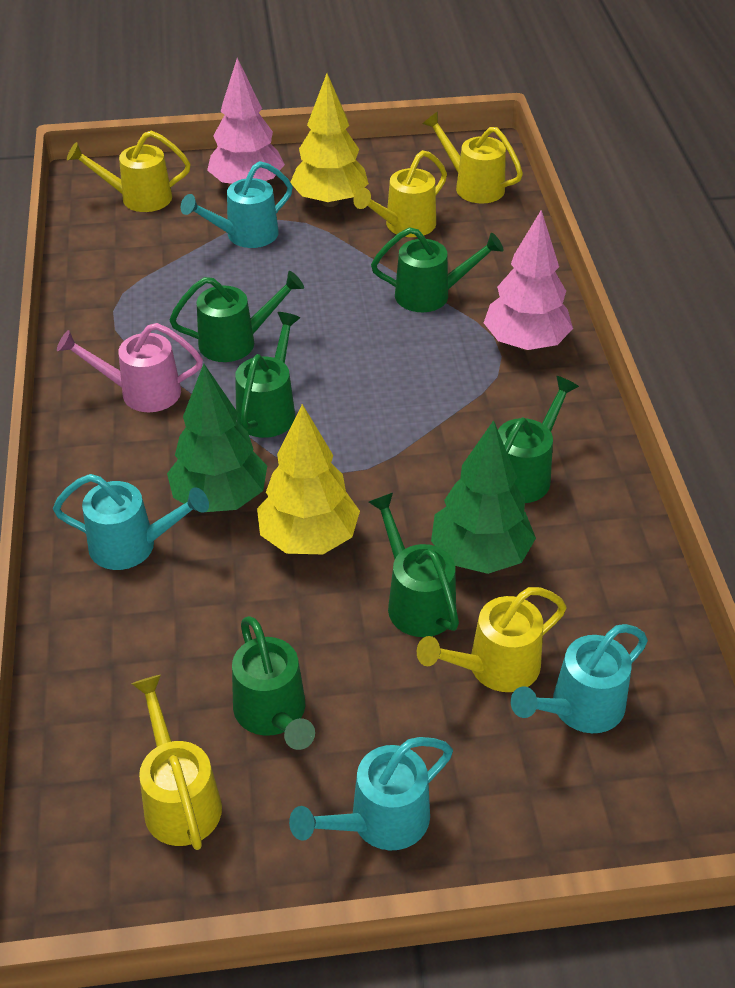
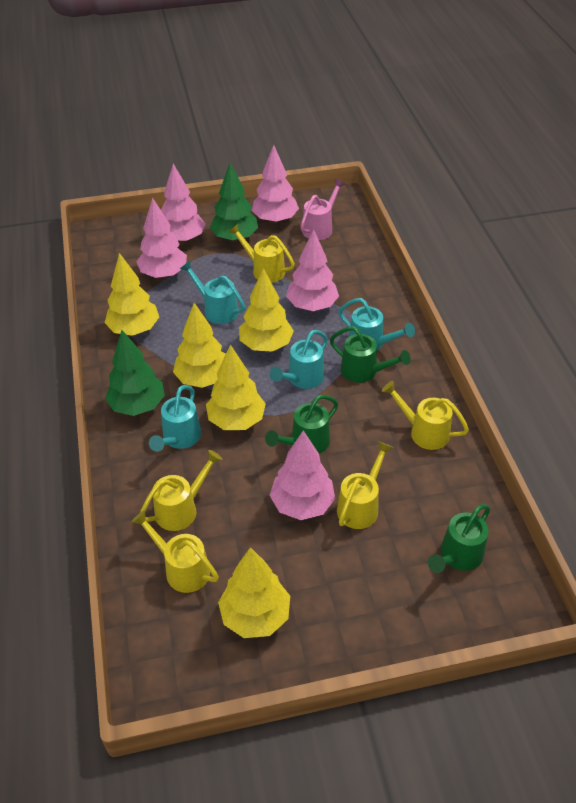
green watering can: 6 -> 3
pink tree: 2 -> 5
yellow tree: 2 -> 5

